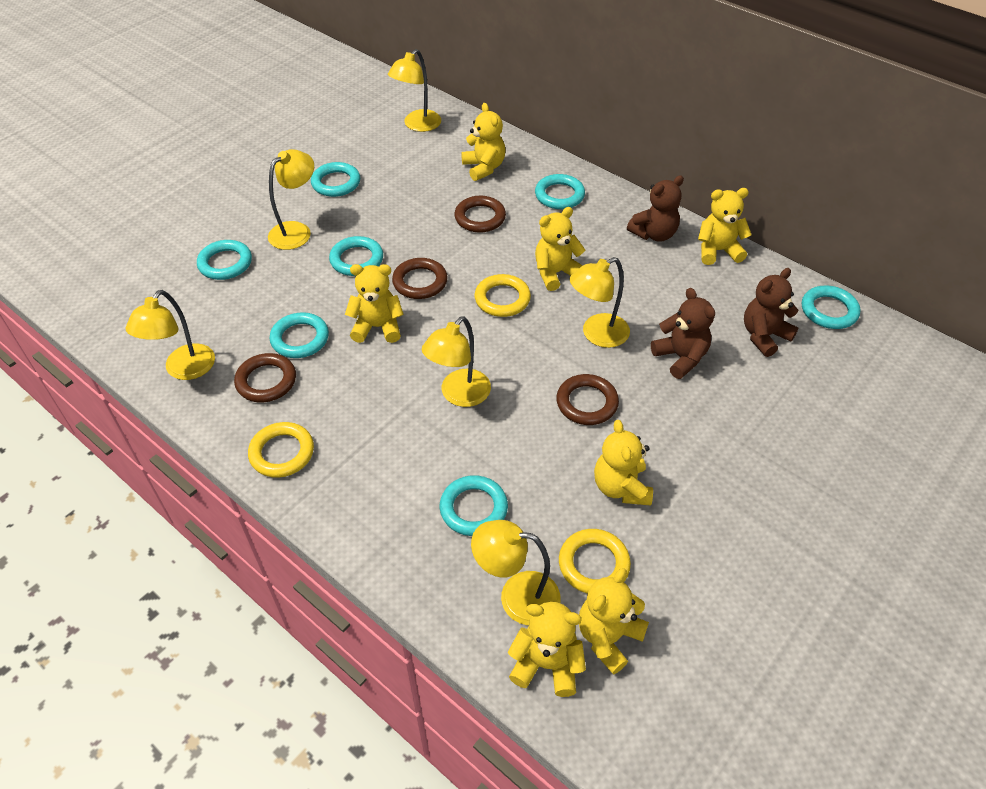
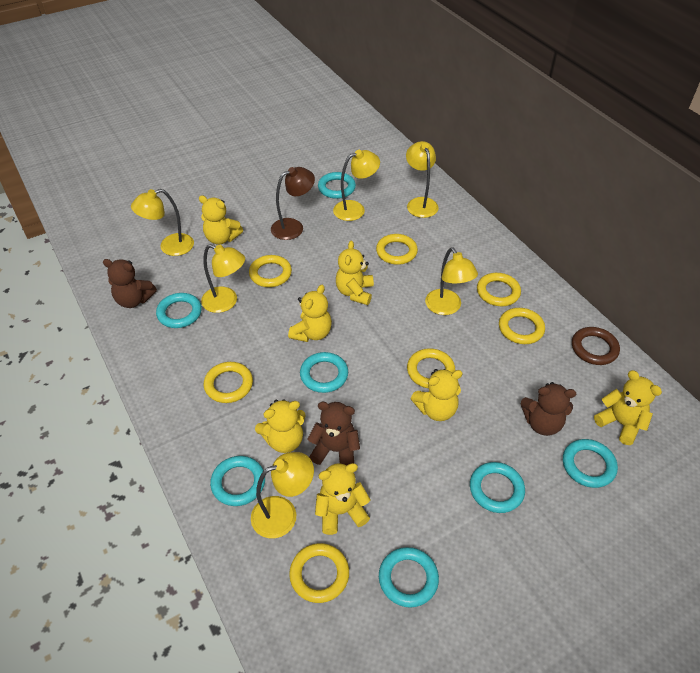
brown lamp: 0 -> 1
brown ring: 4 -> 1
yellow ring: 3 -> 7

